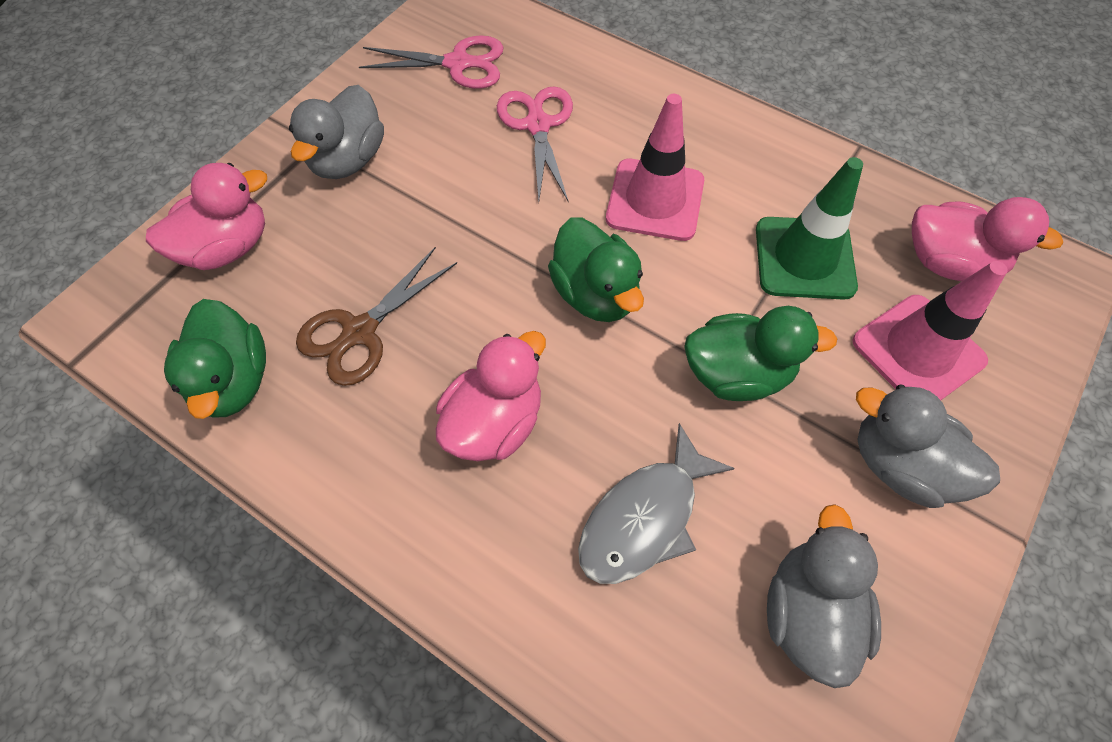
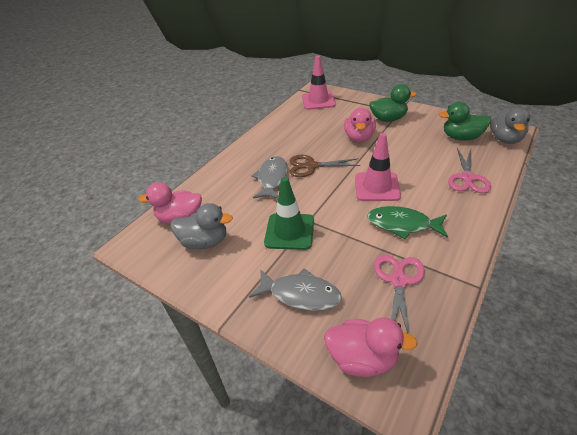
green duck: 3 -> 2
green fish: 0 -> 1
grey duck: 3 -> 2
grey fish: 1 -> 2

